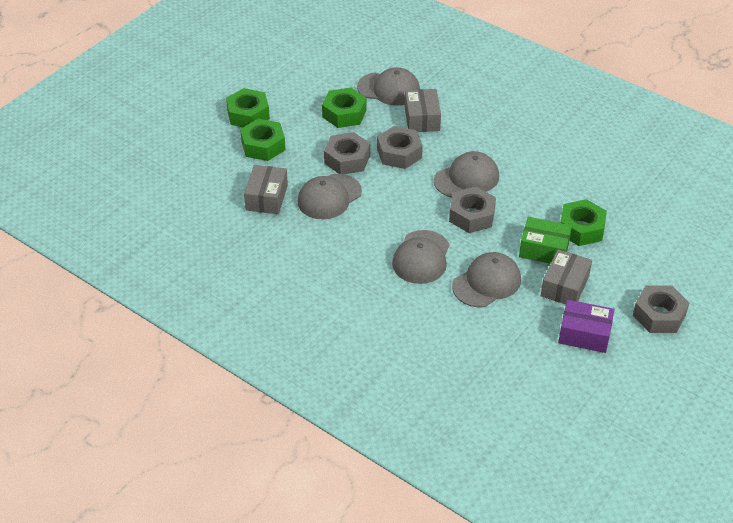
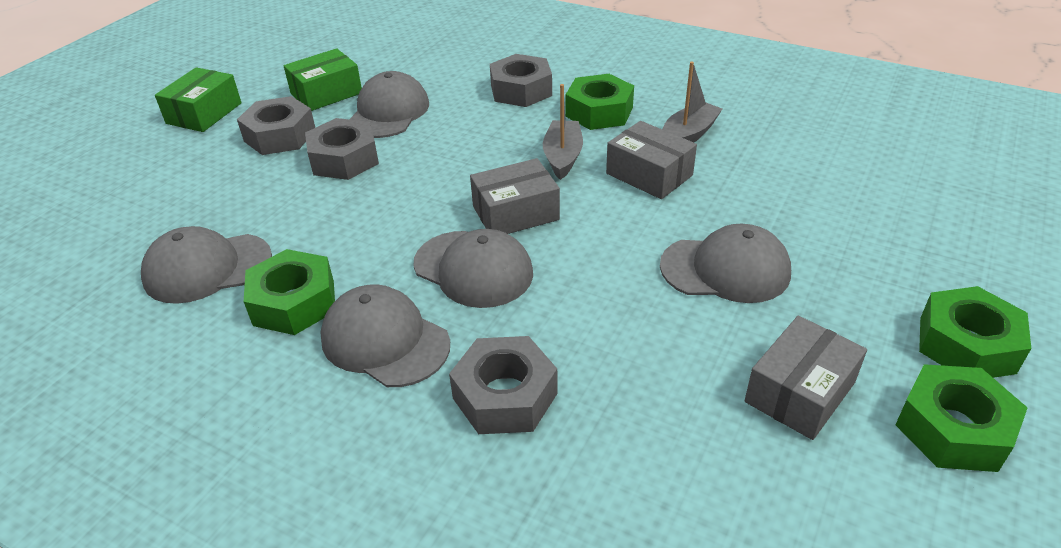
green box: 1 -> 2
grey boat: 0 -> 2
purple box: 1 -> 0

